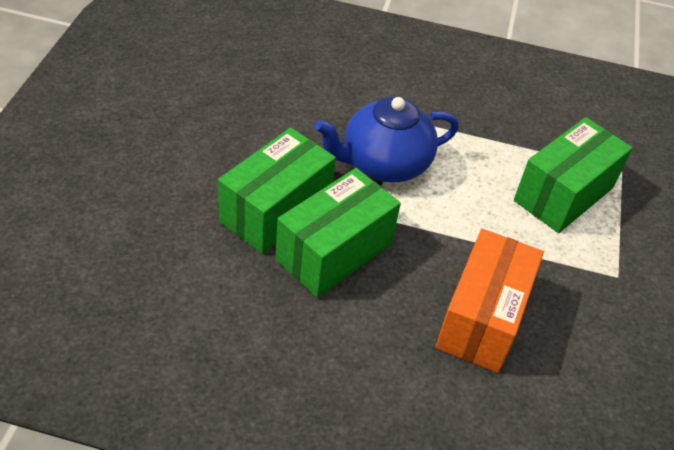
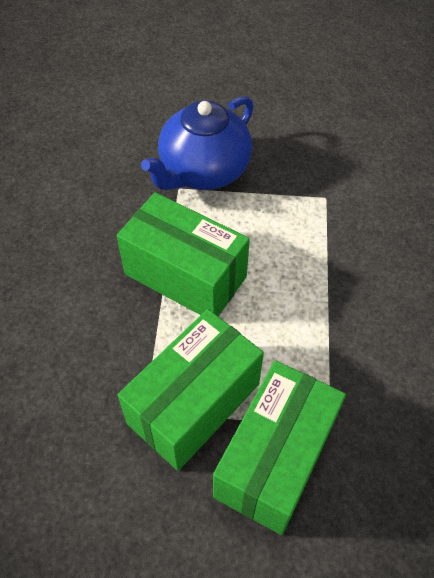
orange box: 1 -> 0

